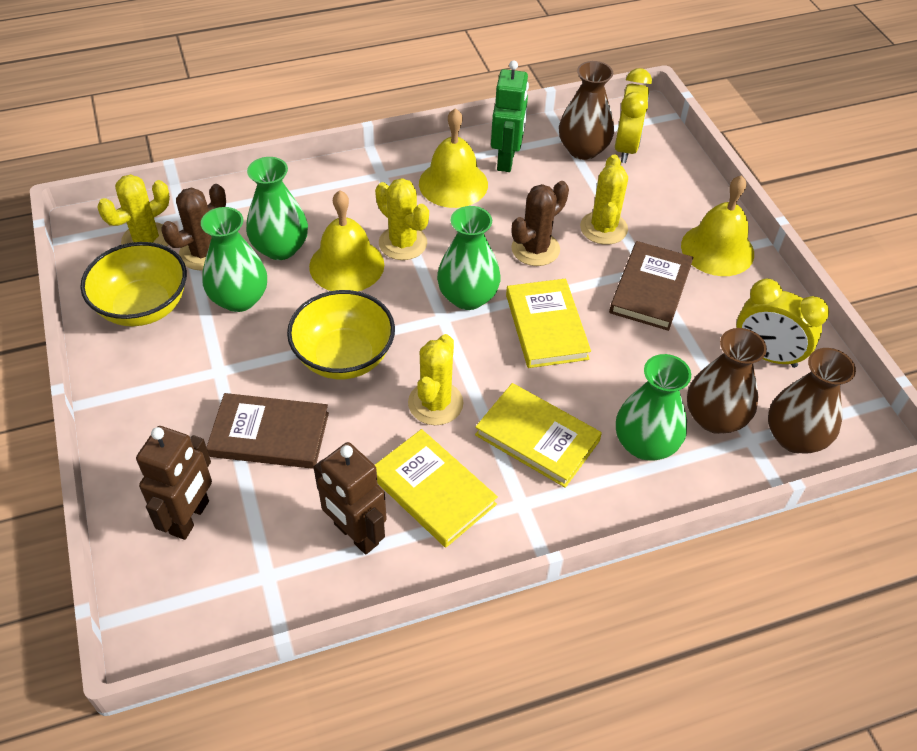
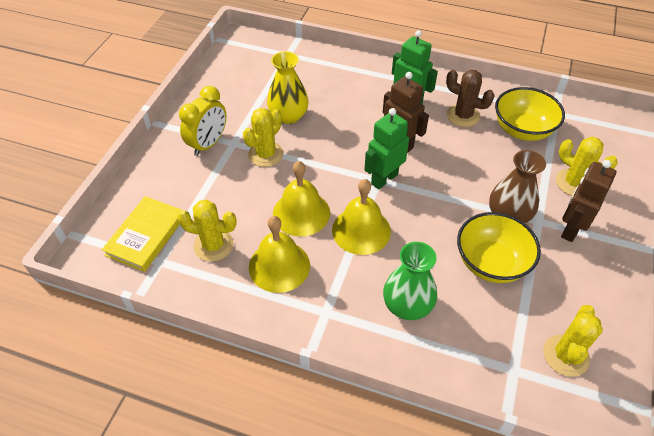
brown book: 2 -> 0
brown cactus: 2 -> 1
brown vase: 3 -> 1
green robot: 1 -> 2
green vase: 4 -> 1
yellow book: 3 -> 1
yellow clock: 2 -> 1
yellow vase: 0 -> 1

